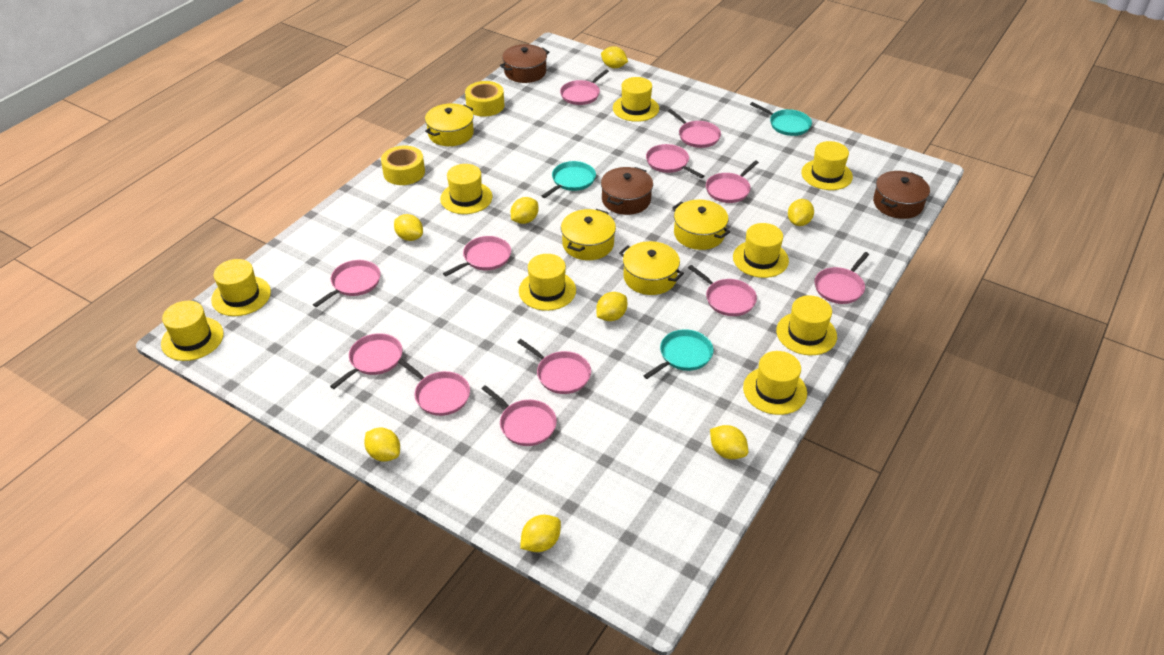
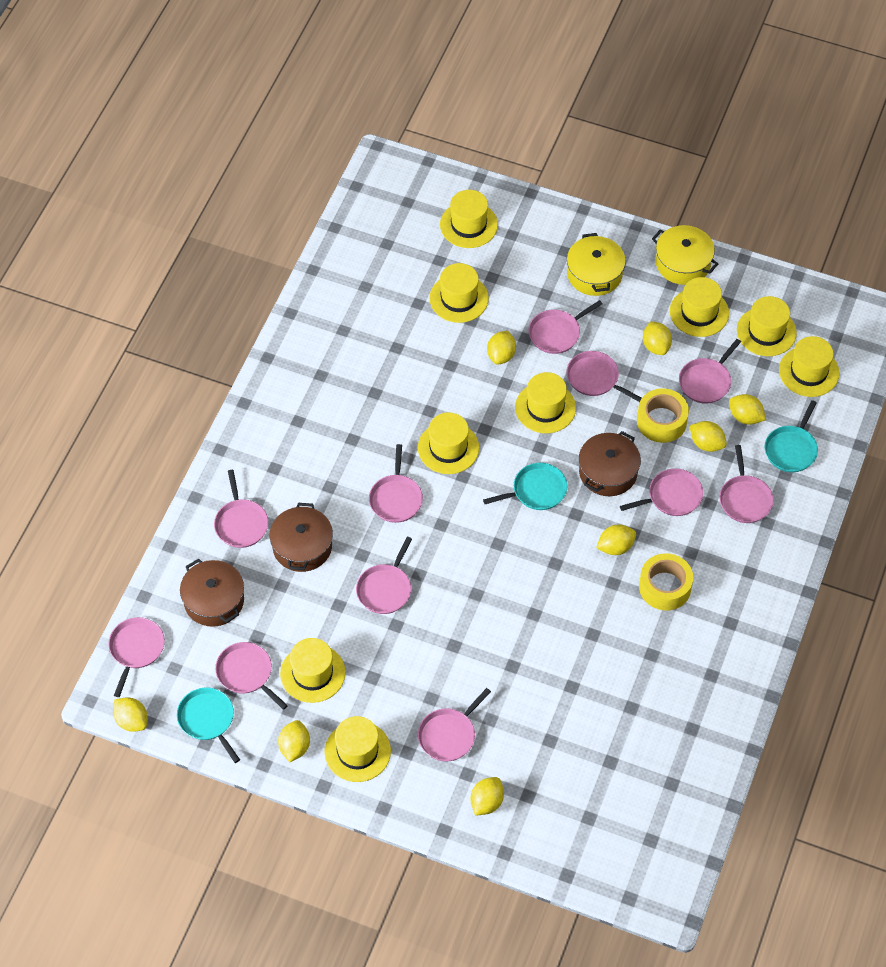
pink pan: 12 -> 11
yellow pot: 4 -> 2

